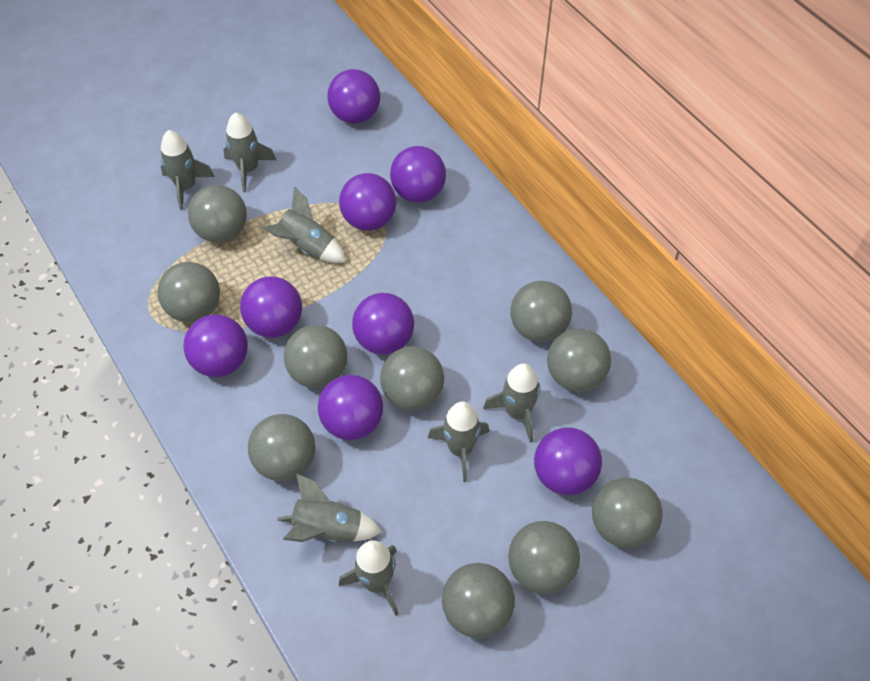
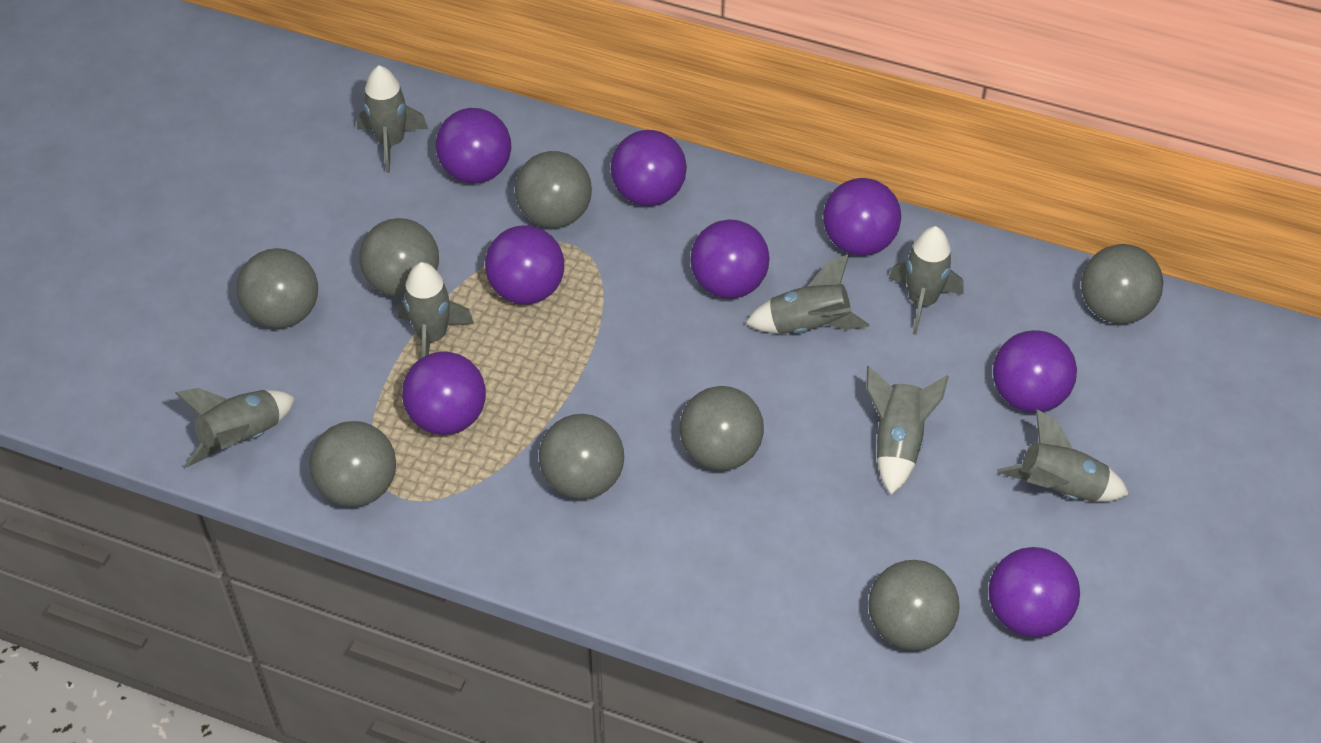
grey ball: 10 -> 8

